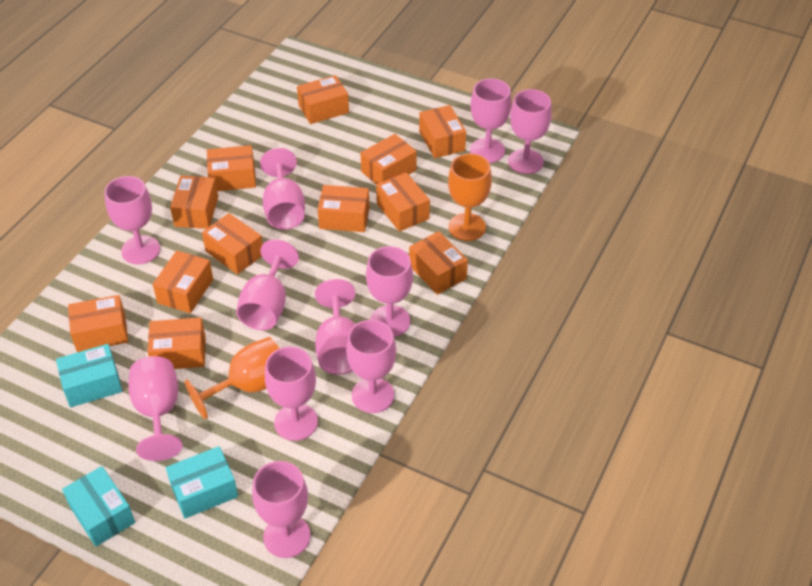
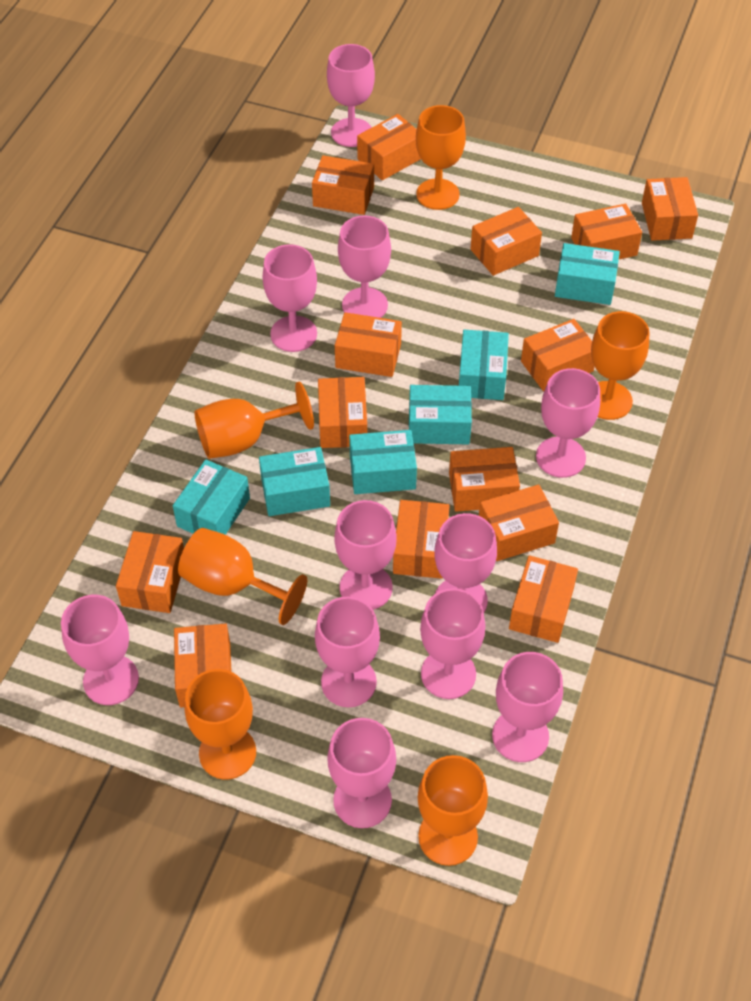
orange box: 12 -> 14
orange goblet: 2 -> 6
turquoise box: 3 -> 6

